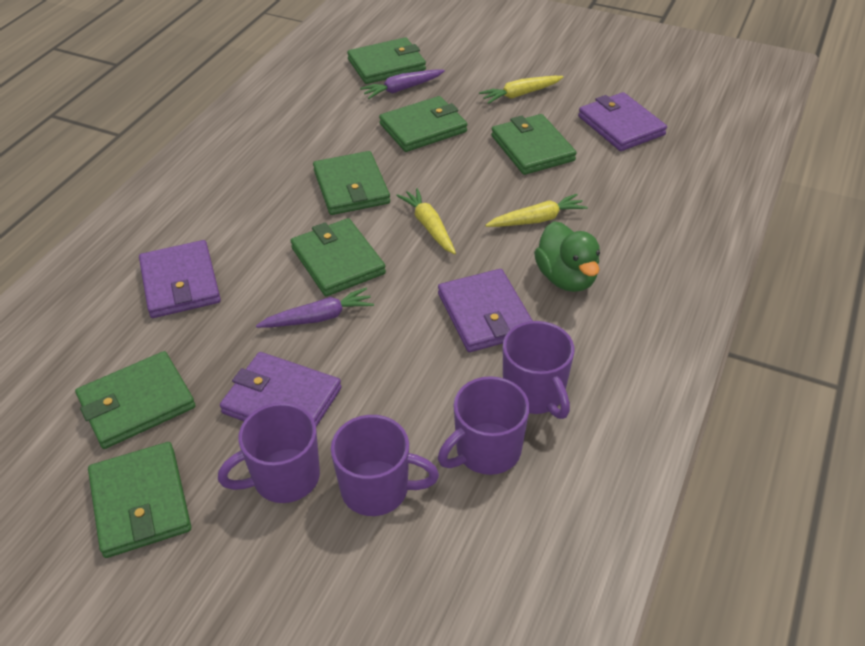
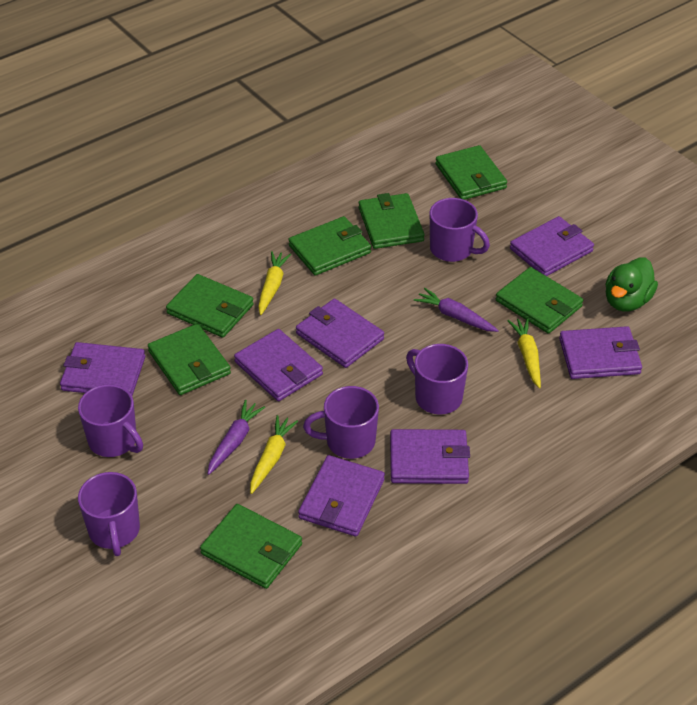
purple mug: 4 -> 5
purple wallet: 4 -> 7

